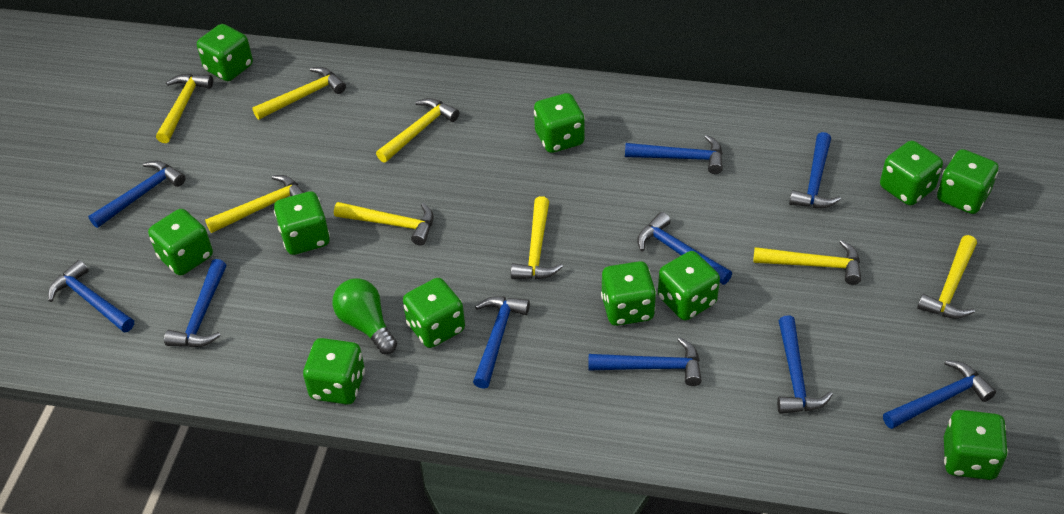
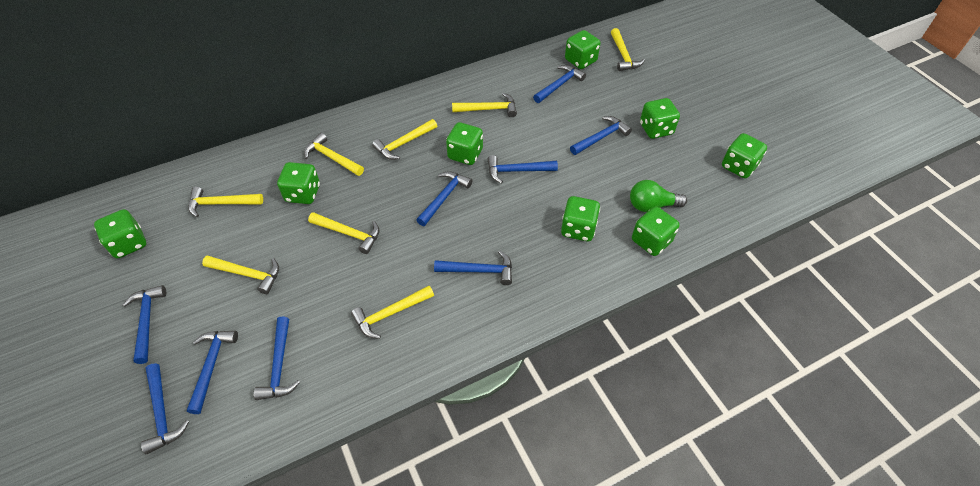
blue hammer: 10 -> 9
green dice: 11 -> 8

